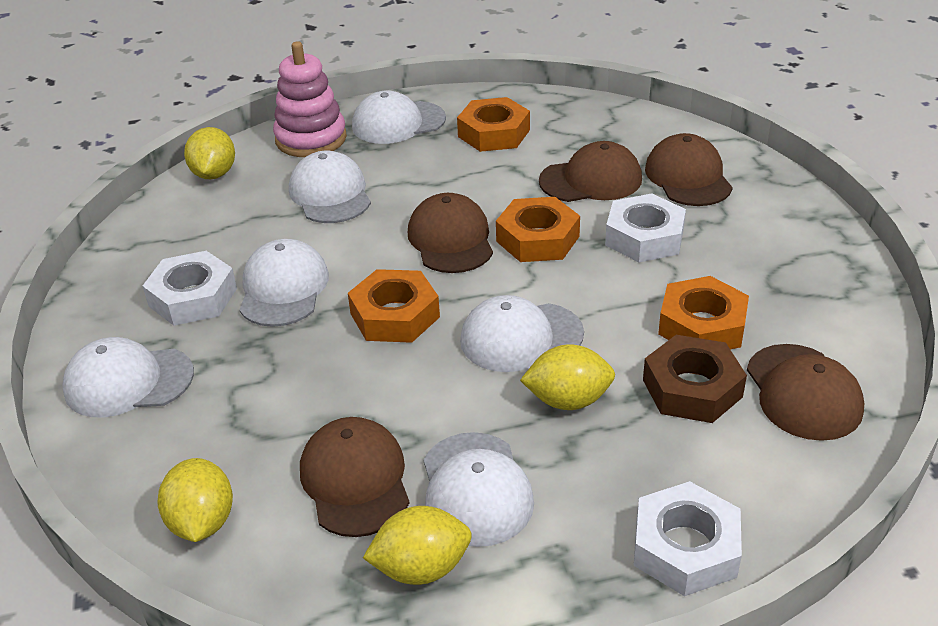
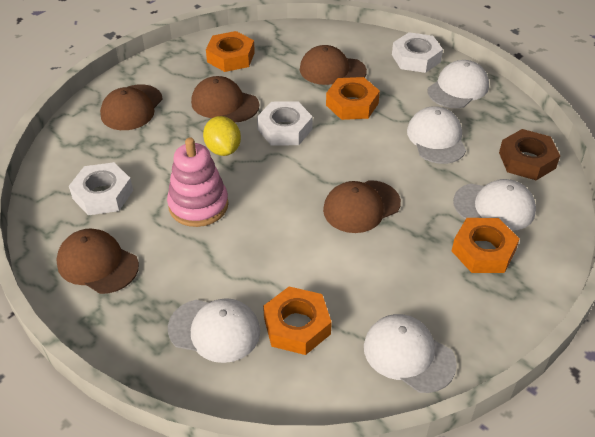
white cap: 6 -> 5
yellow lemon: 4 -> 1

